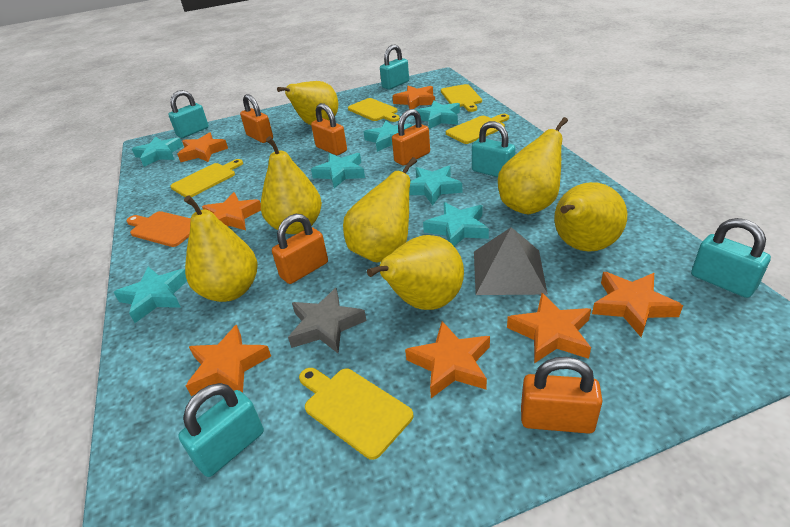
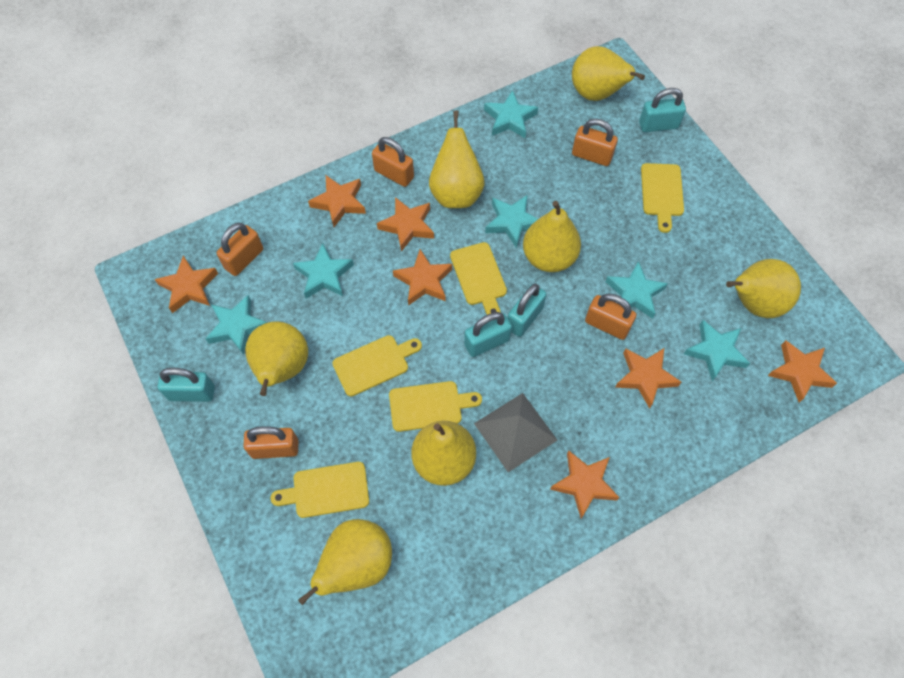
grey star: 1 -> 0
orange cutting board: 1 -> 0
turquoise padlock: 5 -> 4
turquoise star: 7 -> 6

